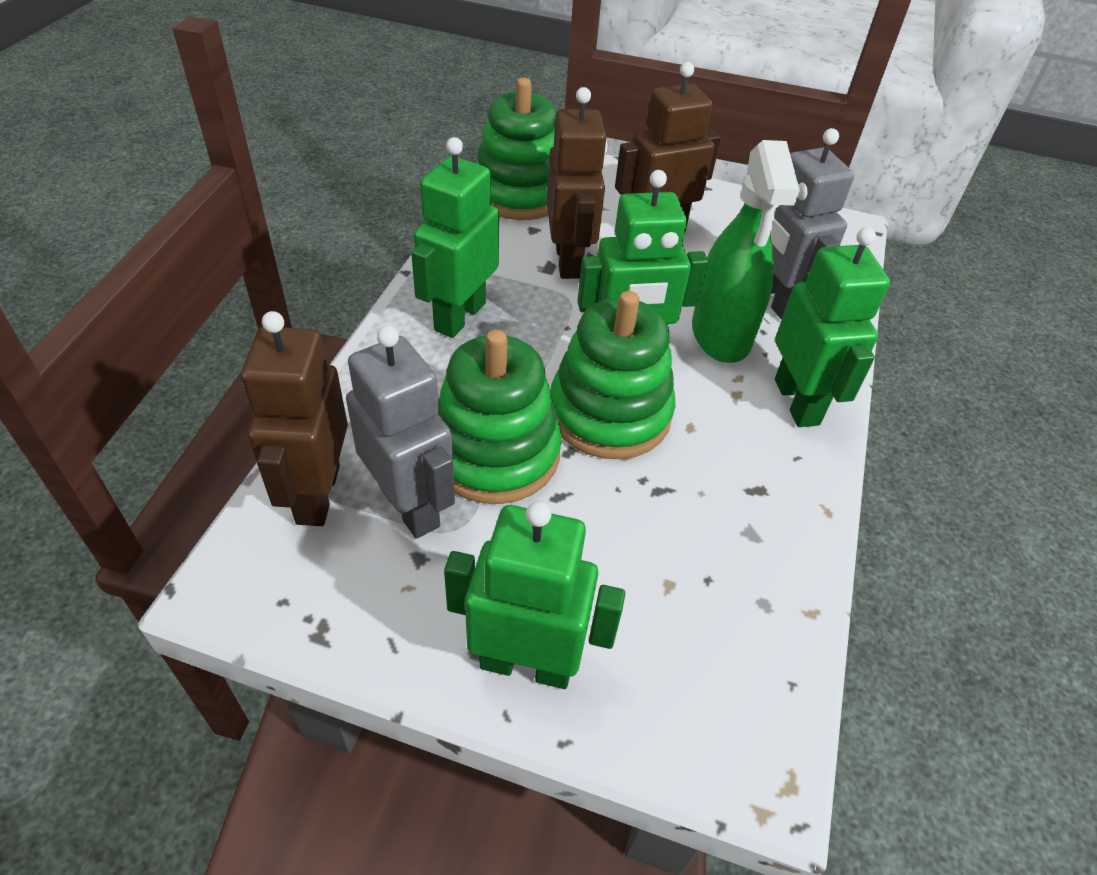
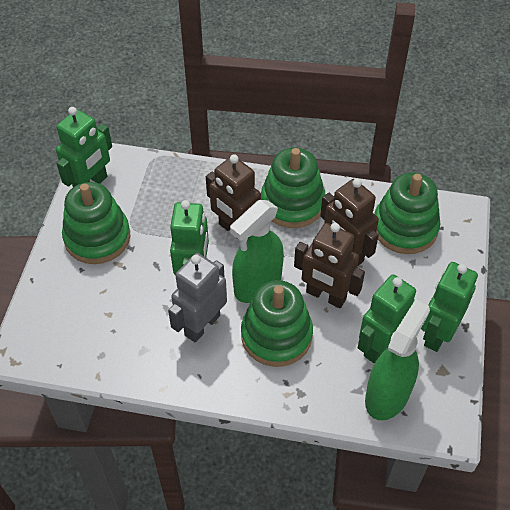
green spray bottle: 1 -> 2
green stacking toy: 3 -> 4
grey robot: 2 -> 1

